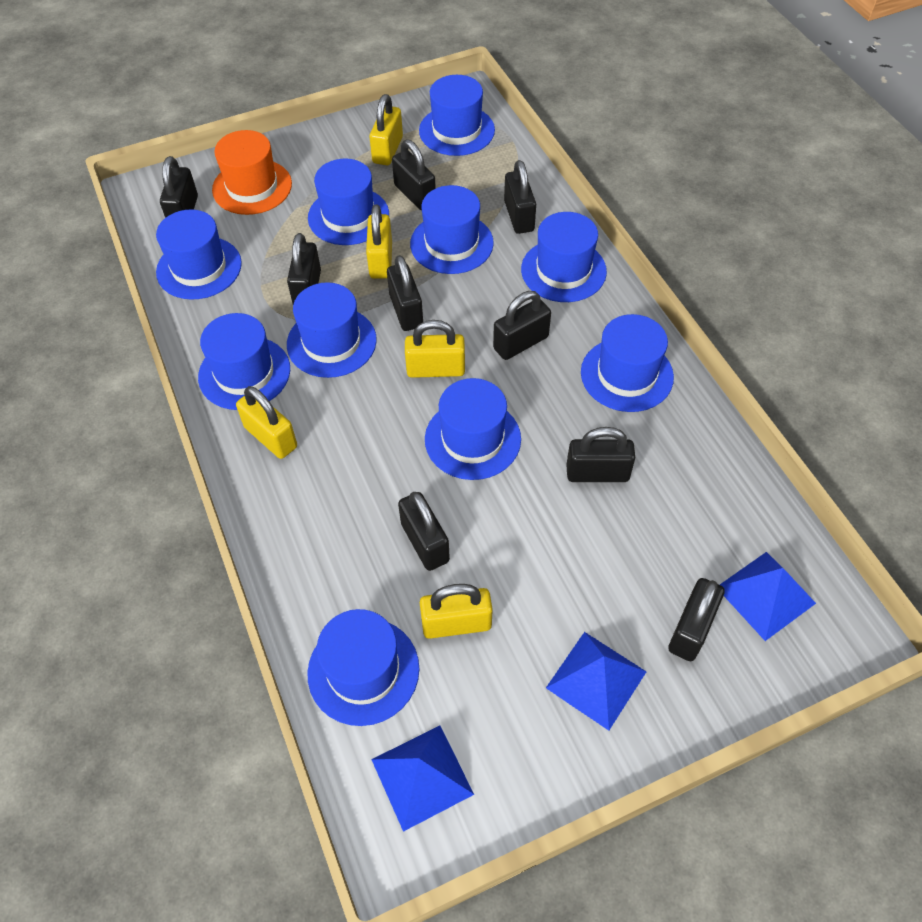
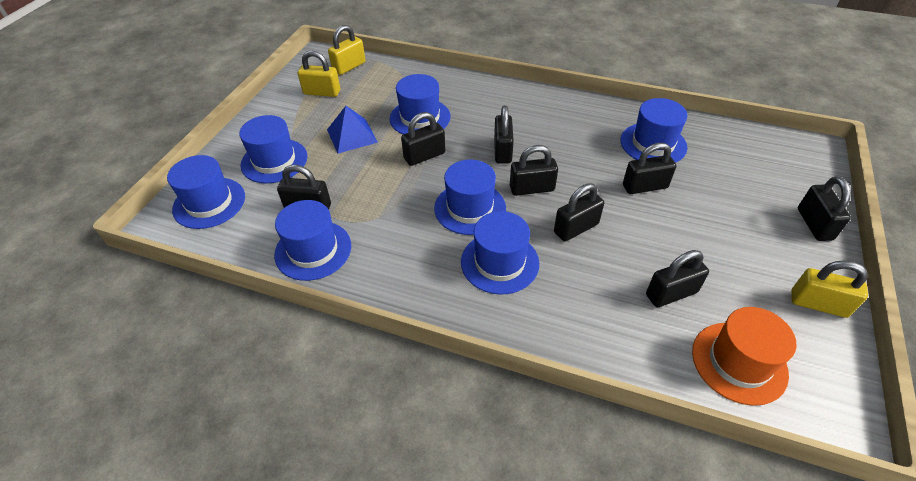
black padlock: 9 -> 8
blue hat: 10 -> 7
blue pyramid: 3 -> 1
yellow padlock: 5 -> 3

